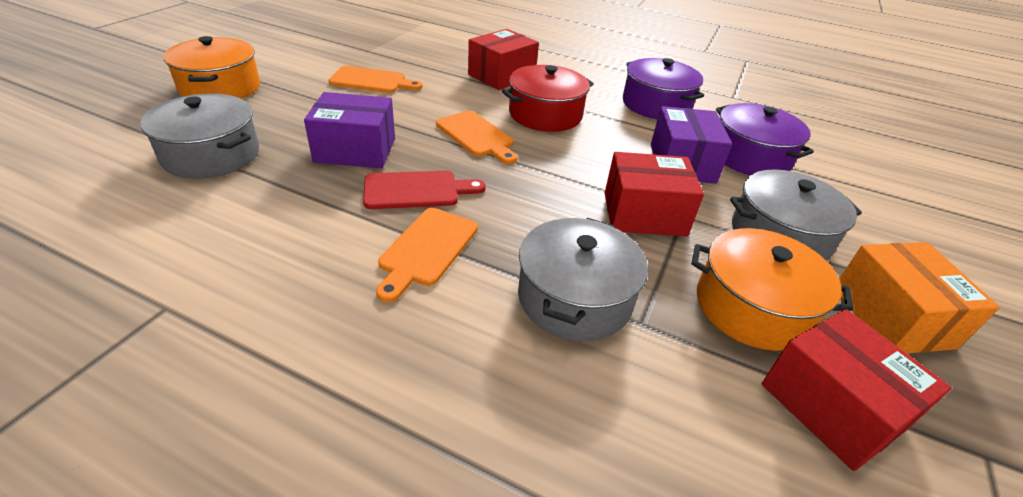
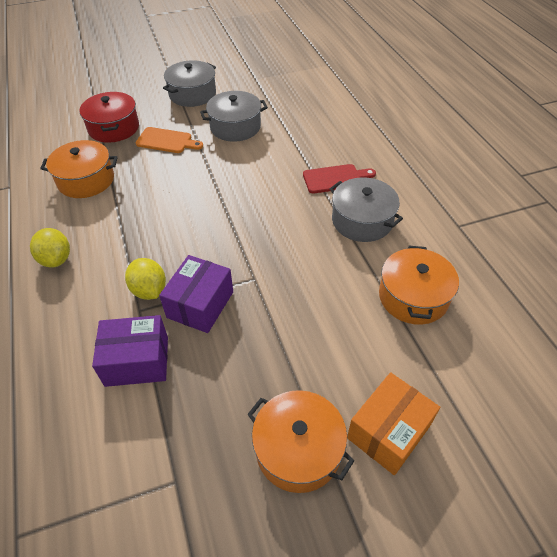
orange cutting board: 3 -> 1
orange pot: 2 -> 3
purple pot: 2 -> 0
red box: 3 -> 0
yellow lemon: 0 -> 2

